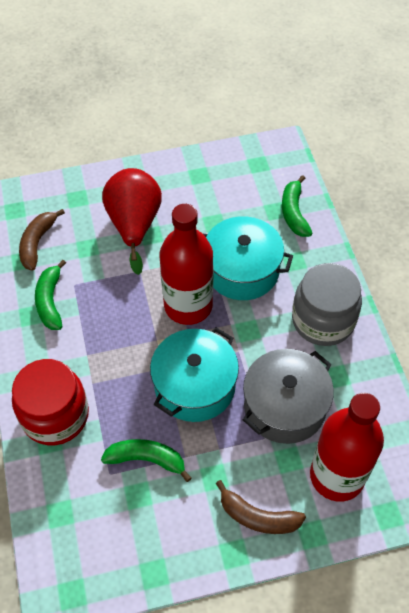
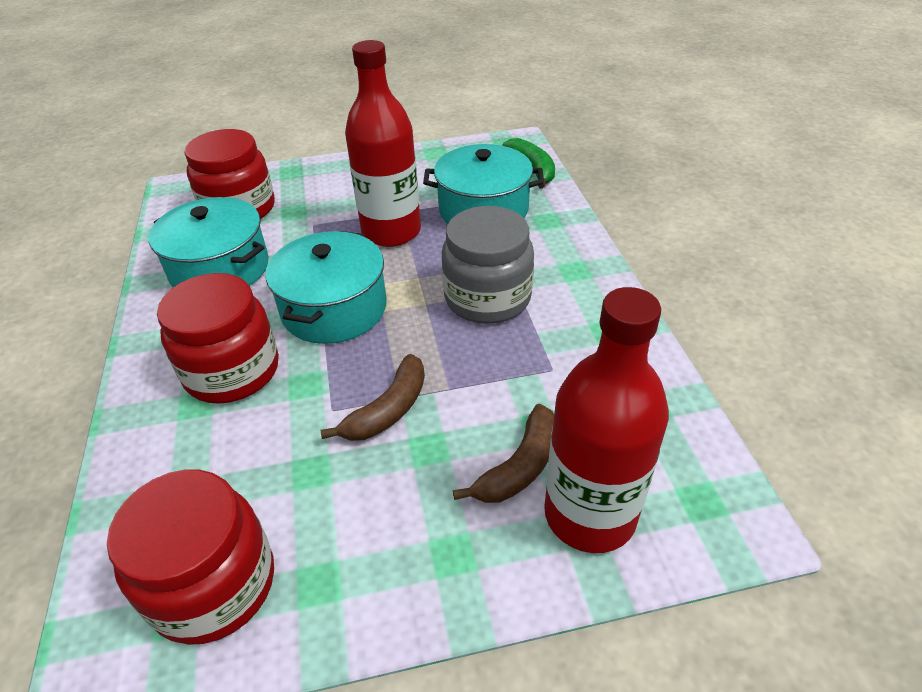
green banana: 3 -> 1
grey pot: 1 -> 0
red jar: 1 -> 3
red pear: 1 -> 0
turquoise pot: 2 -> 3

